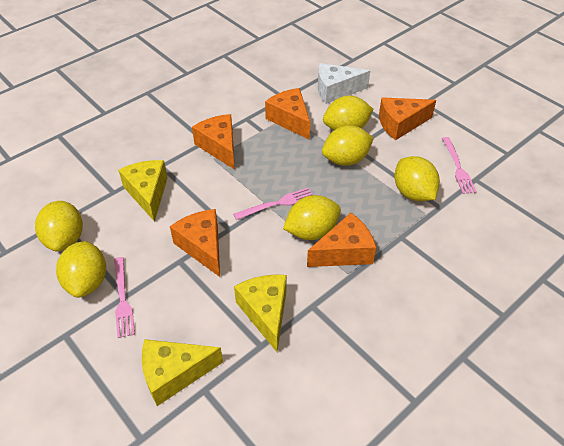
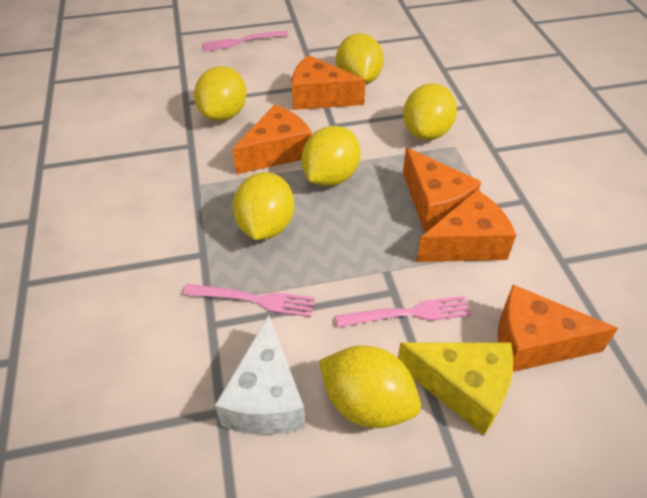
yellow cheese: 3 -> 1

